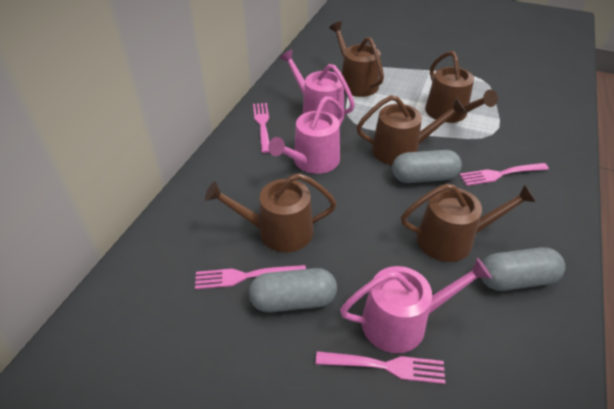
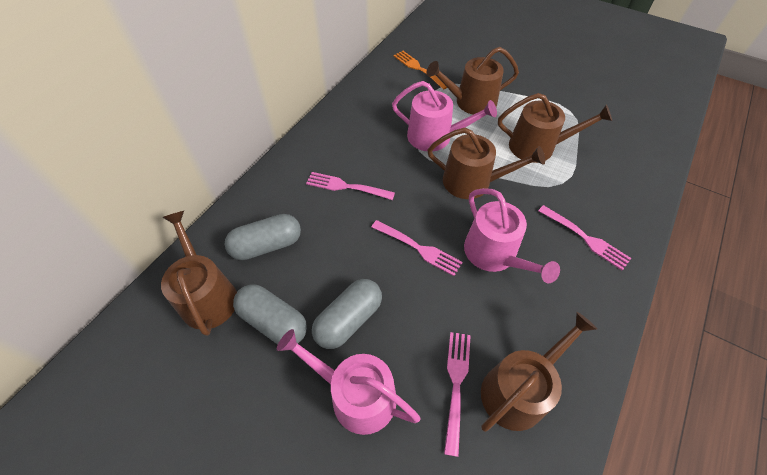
orange fork: 0 -> 1

